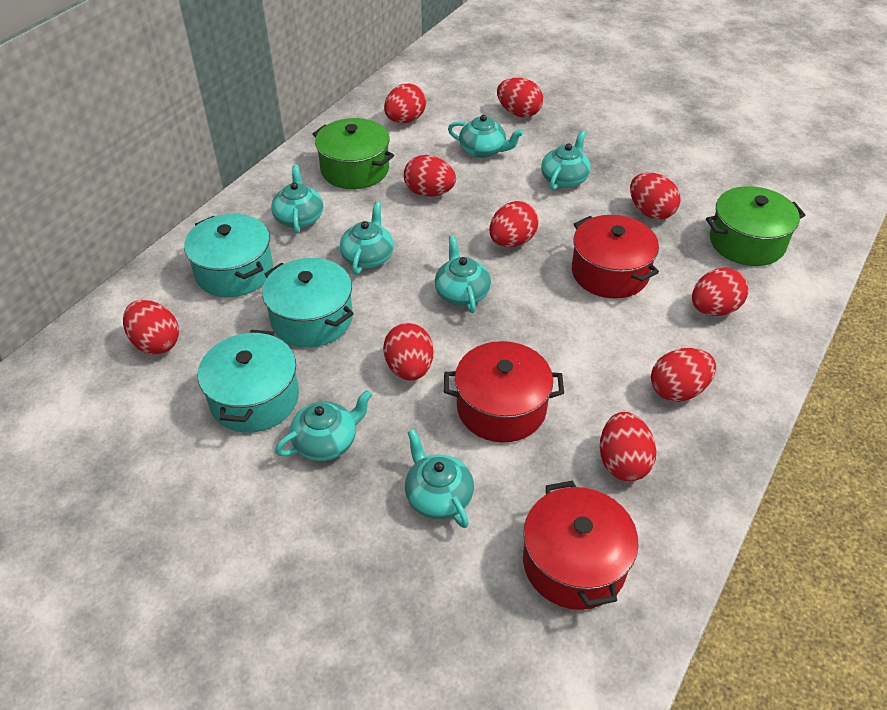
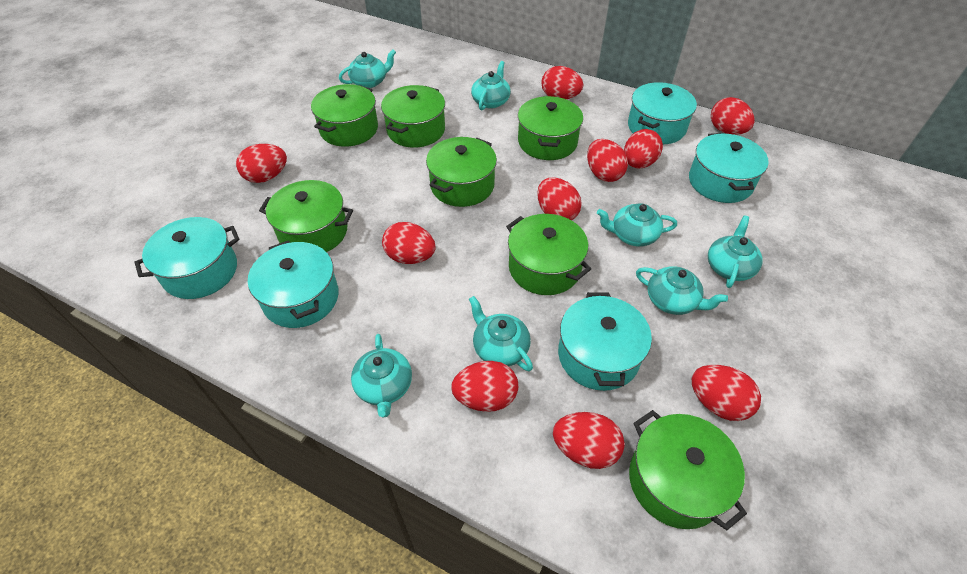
green pot: 2 -> 7
red pot: 3 -> 0
turquoise pot: 3 -> 5

